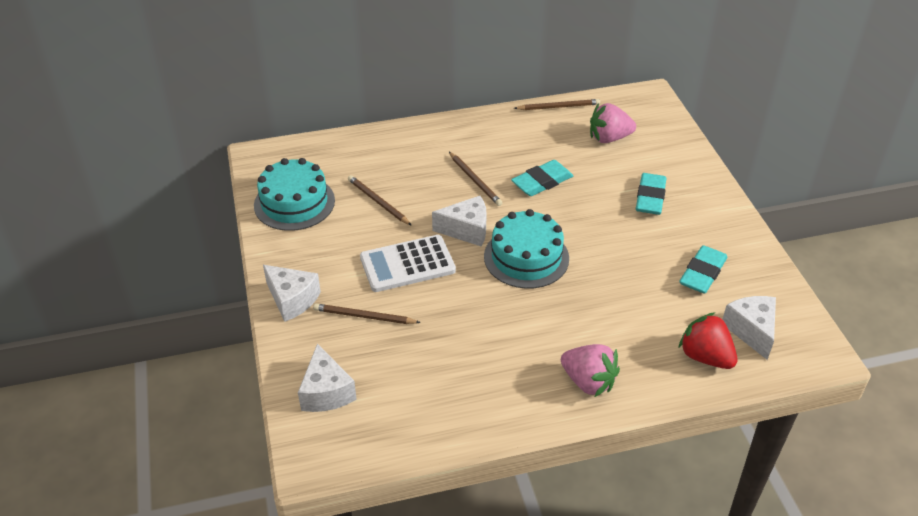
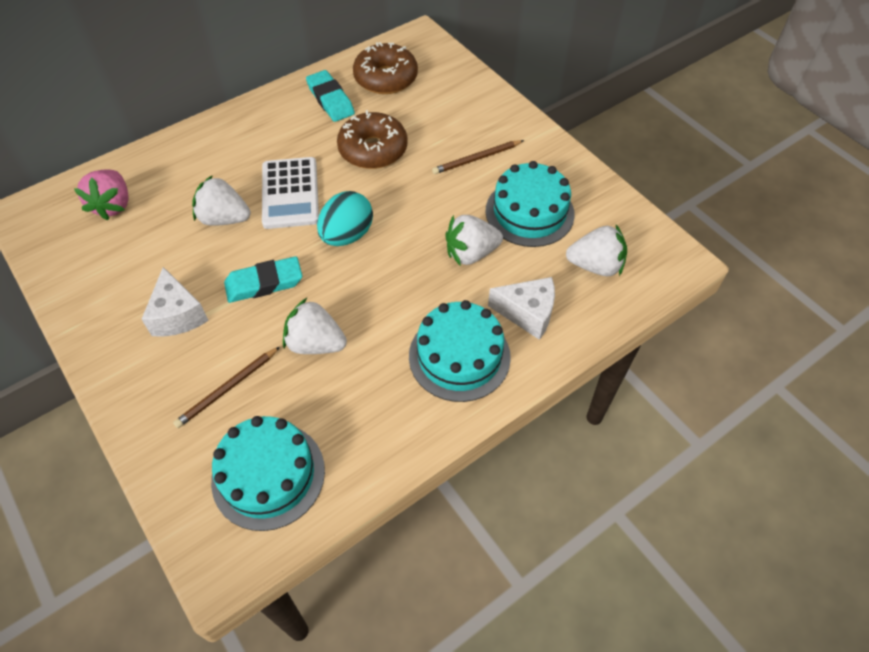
brown donut: 0 -> 2
brown pencil: 4 -> 2
pink strawberry: 2 -> 1
red strawberry: 1 -> 0
turquoise cake: 2 -> 3
turquoise egg: 0 -> 1
turquoise eraser: 3 -> 2
white cheese: 4 -> 2
white strawberry: 0 -> 4

